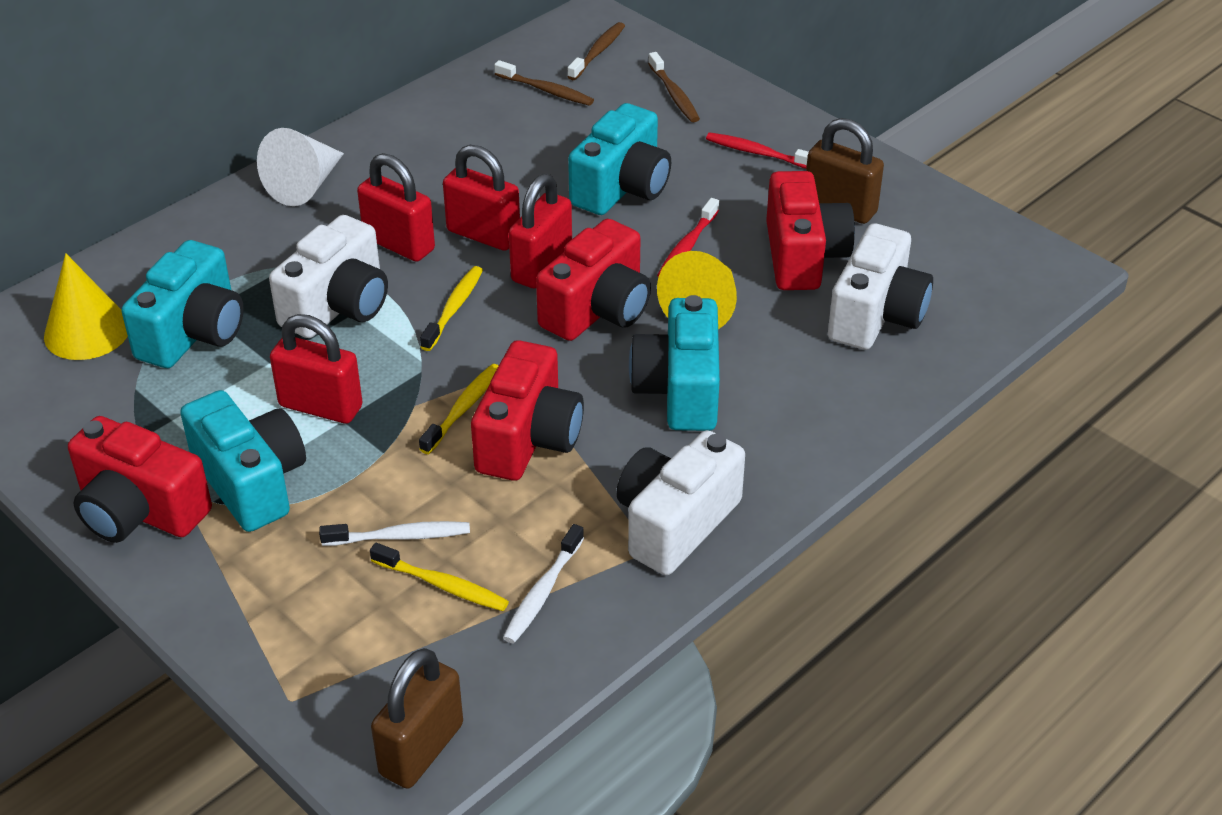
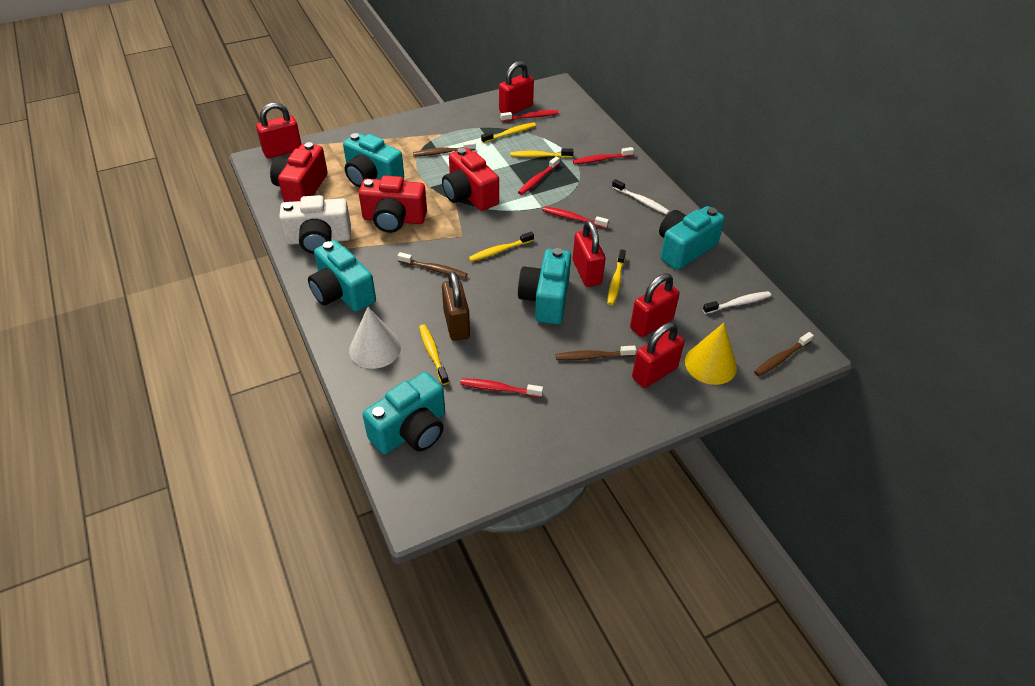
brown padlock: 2 -> 1
brown toothbrush: 3 -> 4
red camera: 4 -> 3
red padlock: 4 -> 5
red toothbrush: 2 -> 5
turquoise camera: 4 -> 5
white camera: 3 -> 1
yellow cone: 2 -> 1
yellow toothbrush: 3 -> 5

